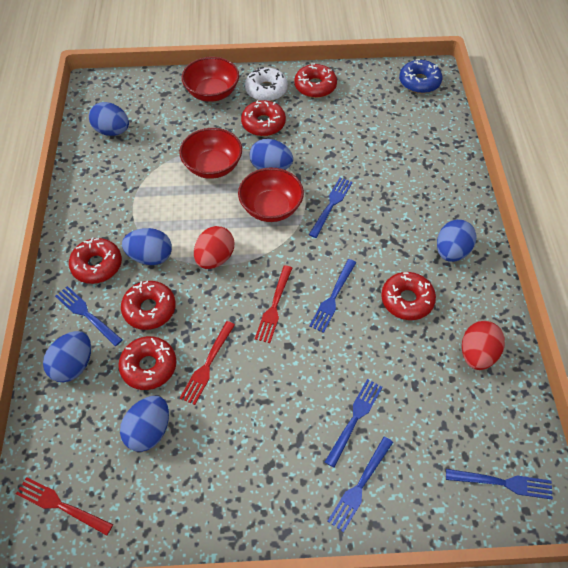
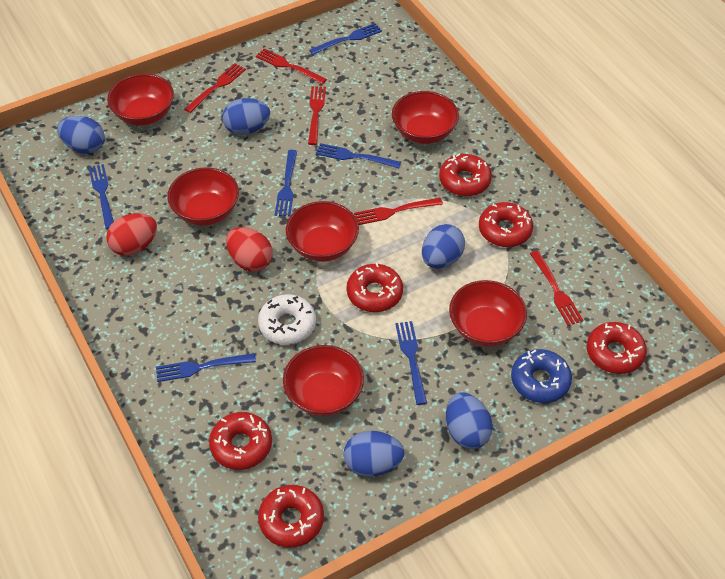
blue egg: 6 -> 5
red bowl: 3 -> 6
red fork: 3 -> 5

